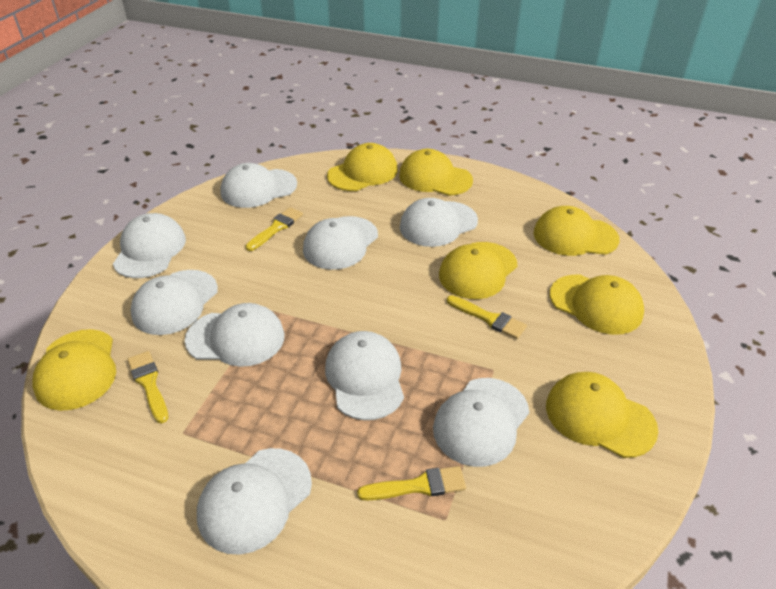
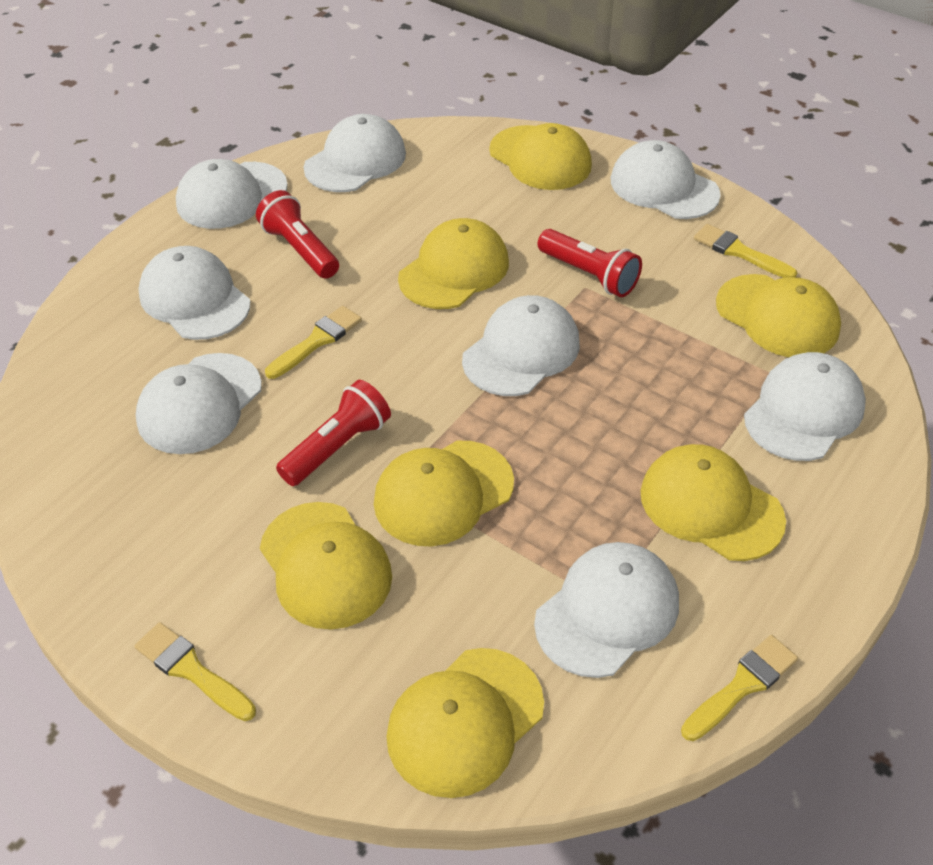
red flashlight: 0 -> 3
white cap: 9 -> 8

